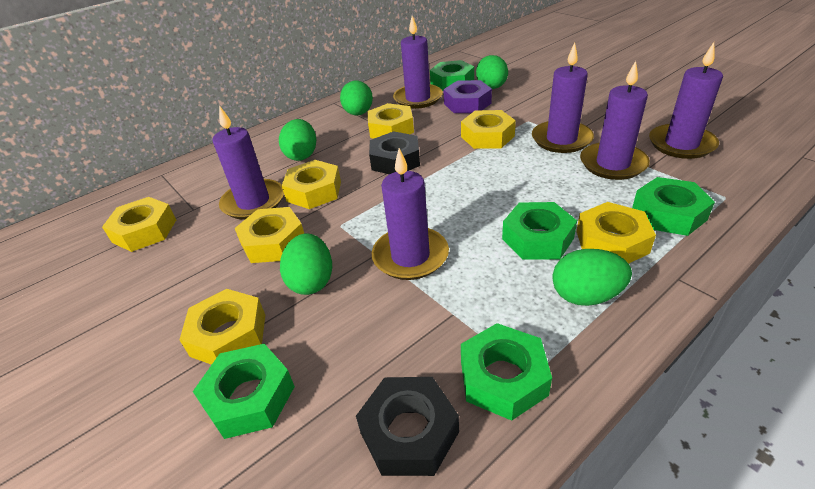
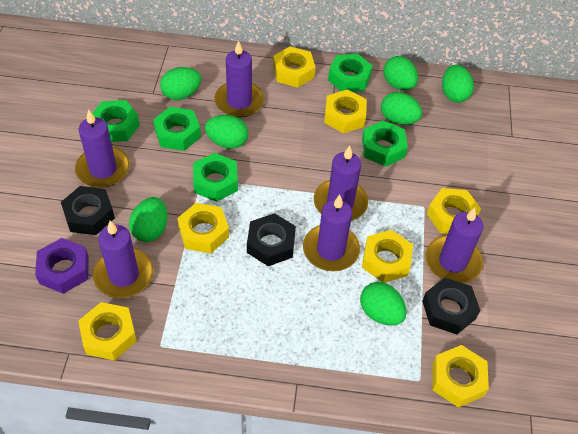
black nut: 2 -> 3
green egg: 5 -> 7

